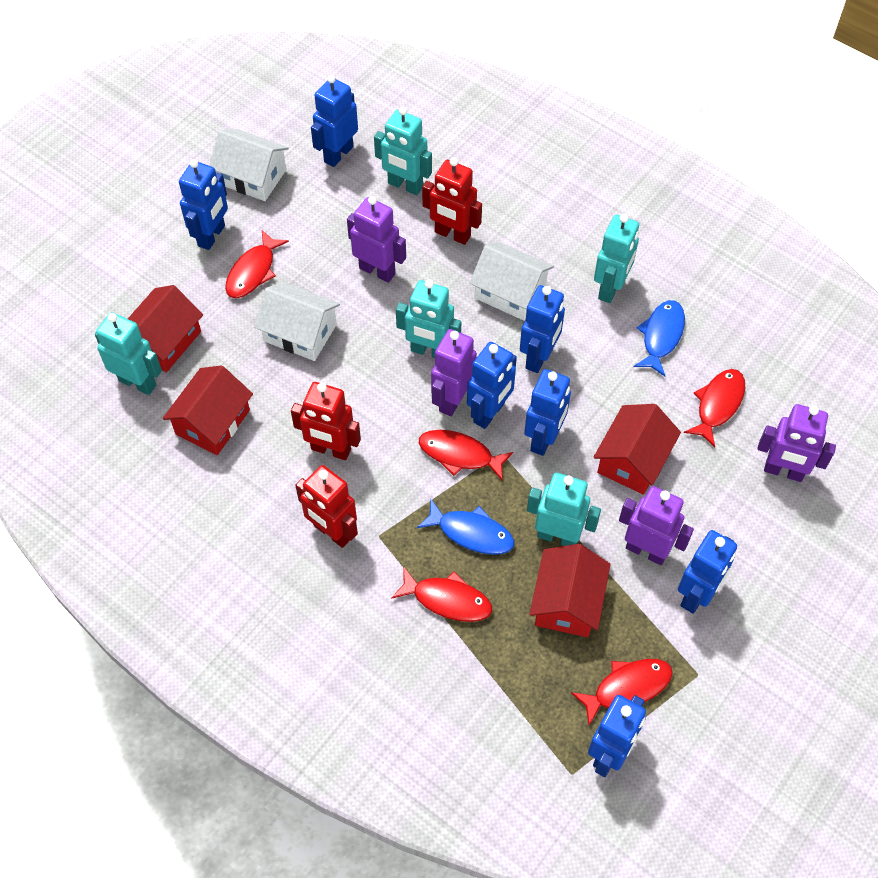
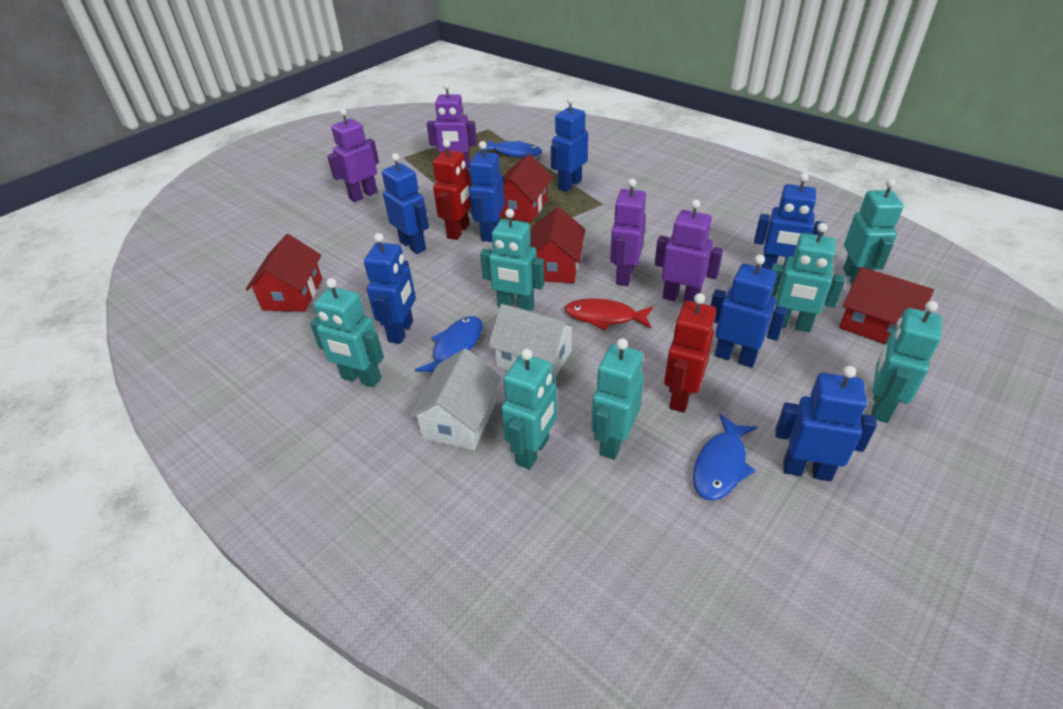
blue fish: 2 -> 3
red fish: 5 -> 1
red robot: 3 -> 2
turquoise robot: 5 -> 7
white house: 3 -> 2

